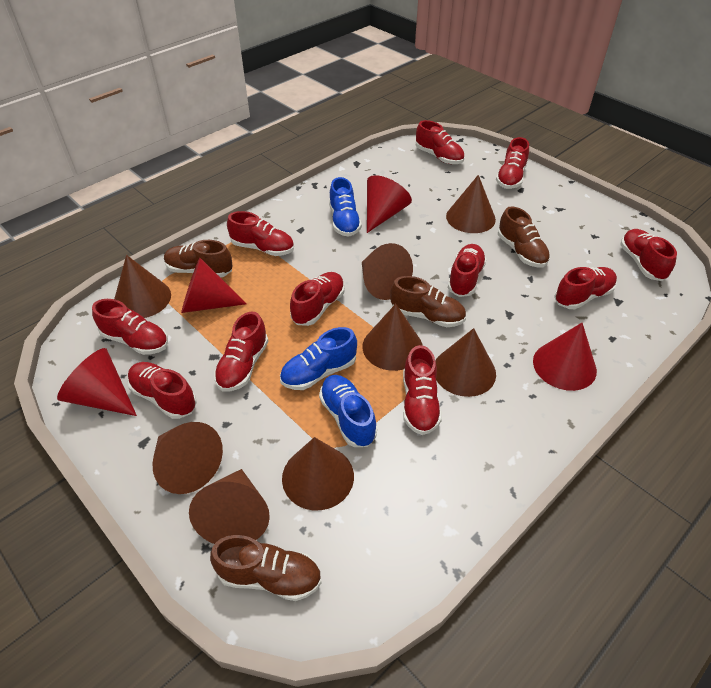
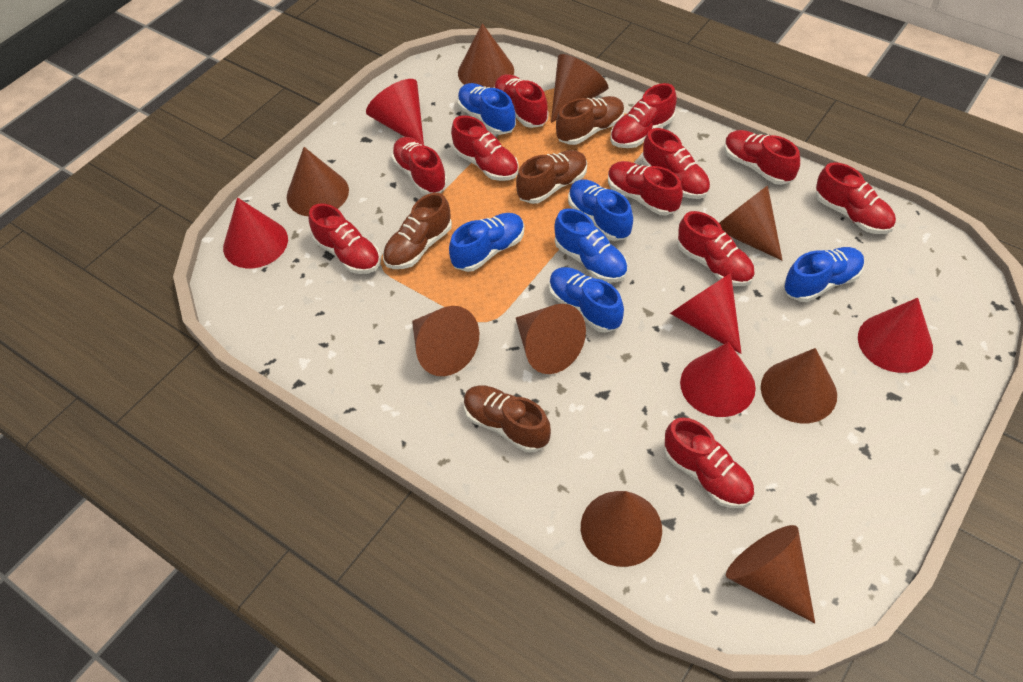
blue shoe: 3 -> 6
brown cone: 8 -> 9
red cone: 4 -> 5

